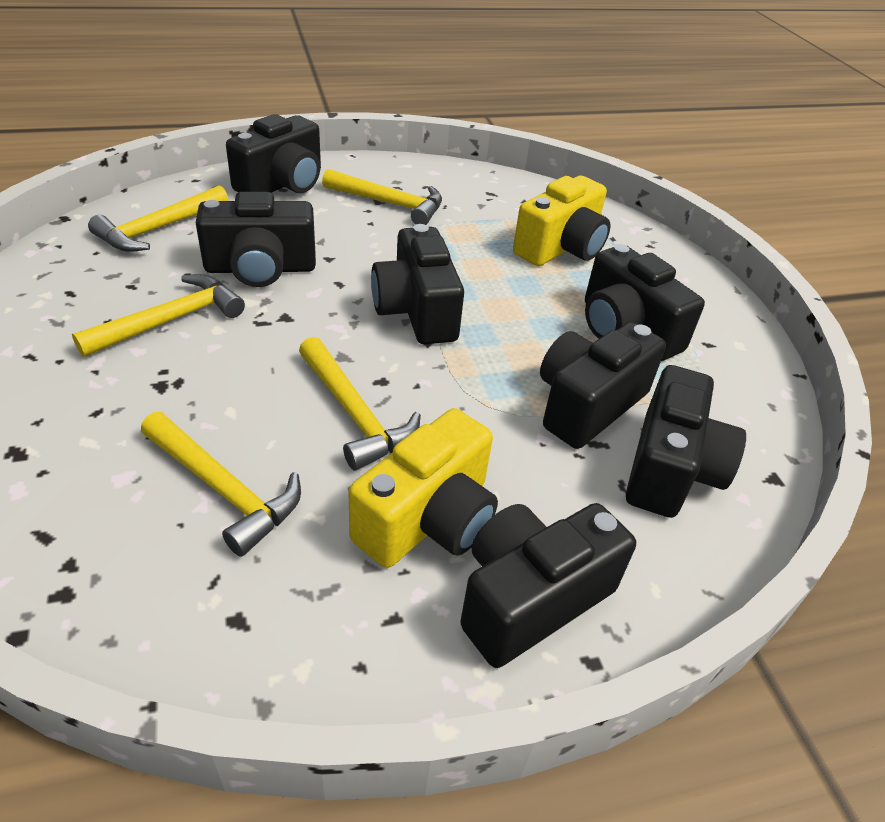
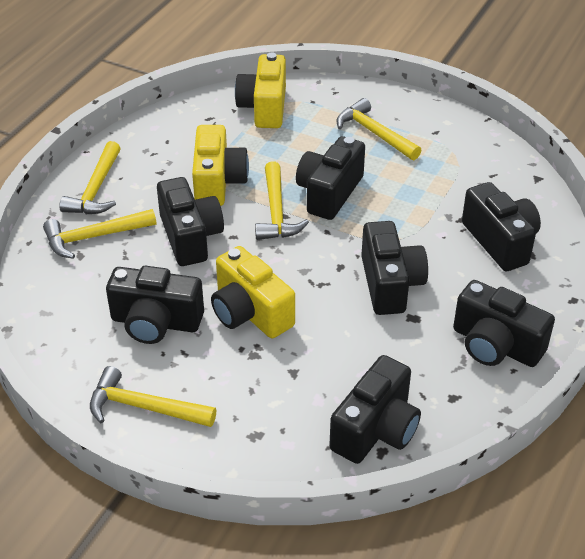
yellow camera: 2 -> 3

